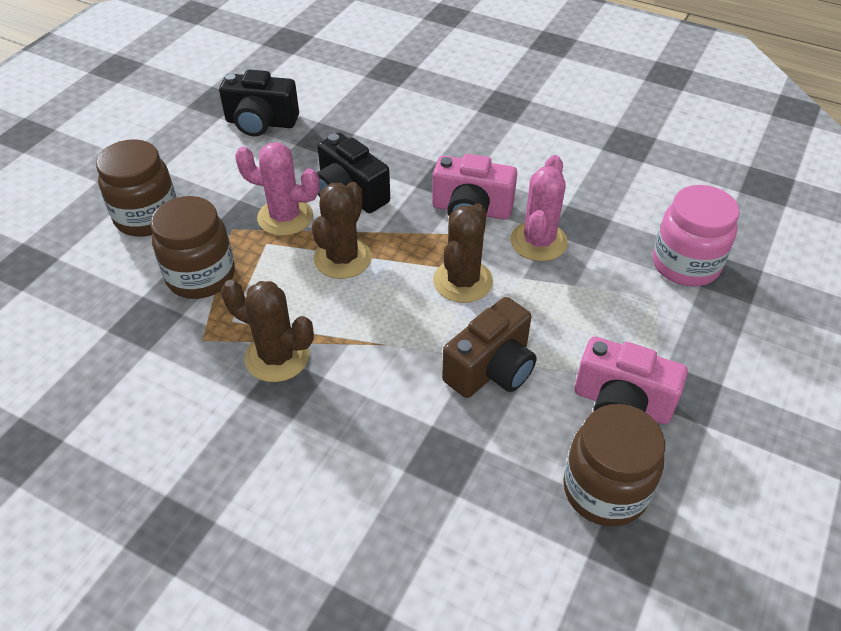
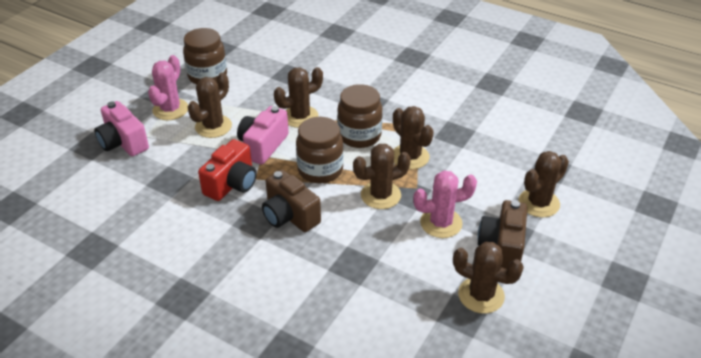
black camera: 2 -> 0
brown cactus: 3 -> 6
brown camera: 1 -> 2
pink jar: 1 -> 0
red camera: 0 -> 1

